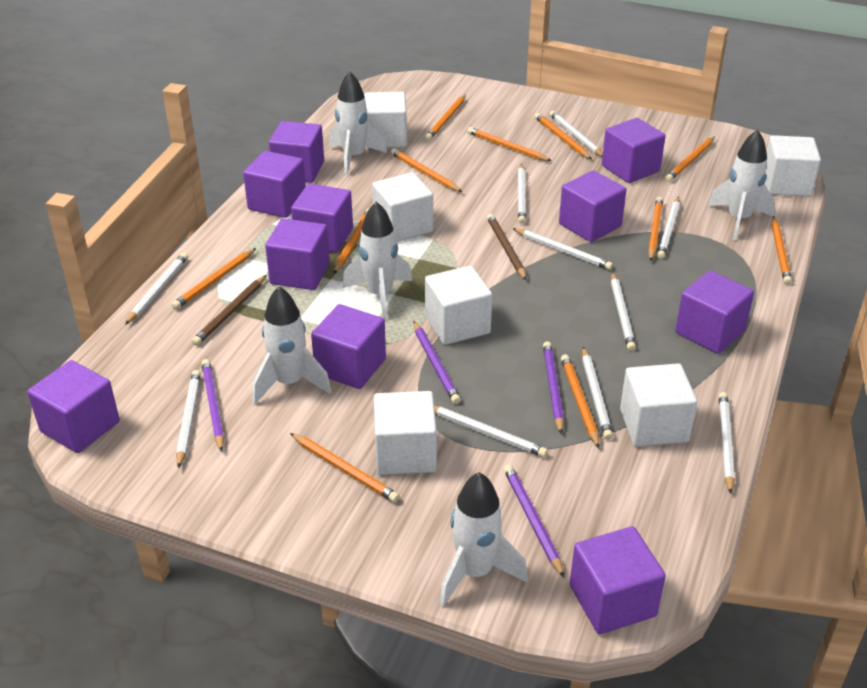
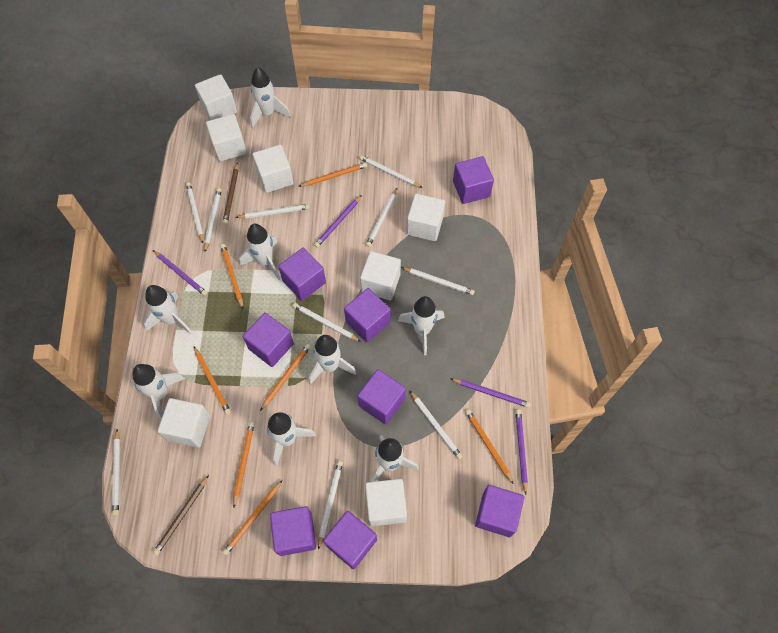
orange pencil: 11 -> 7
purple cube: 10 -> 8
white cube: 6 -> 7
white rocket: 5 -> 8

